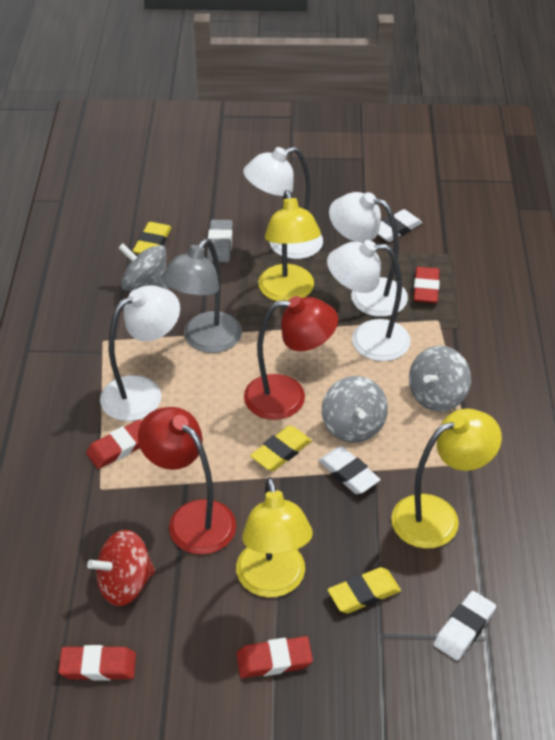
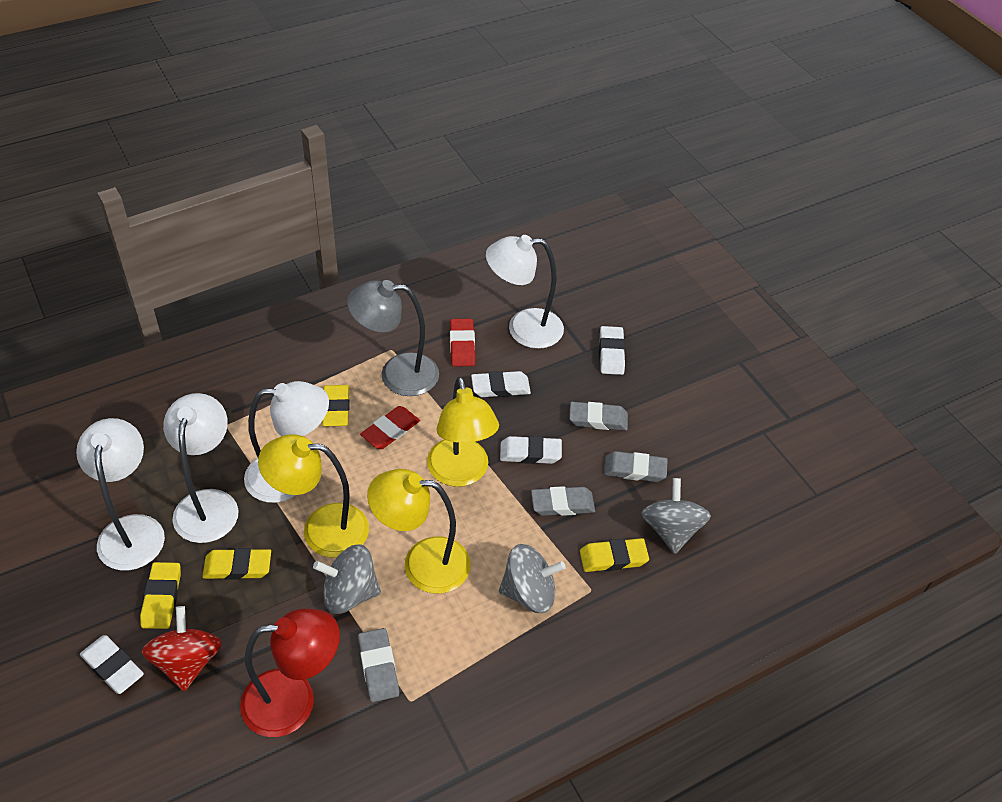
grey eraser: 1 -> 4
red eraser: 4 -> 2
red lamp: 2 -> 1
white eraser: 3 -> 4
yellow eraser: 3 -> 4

